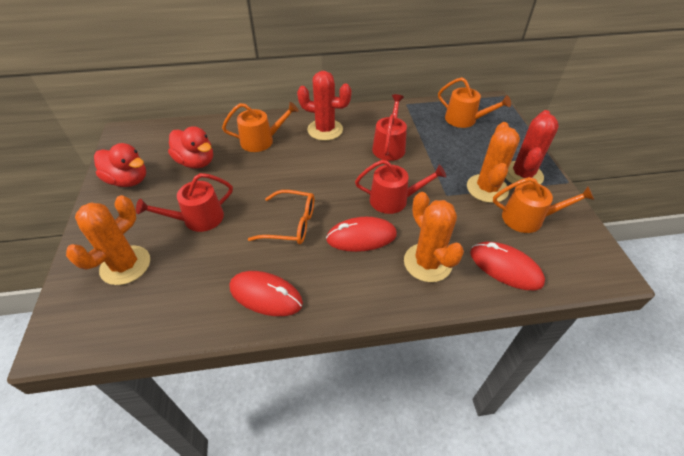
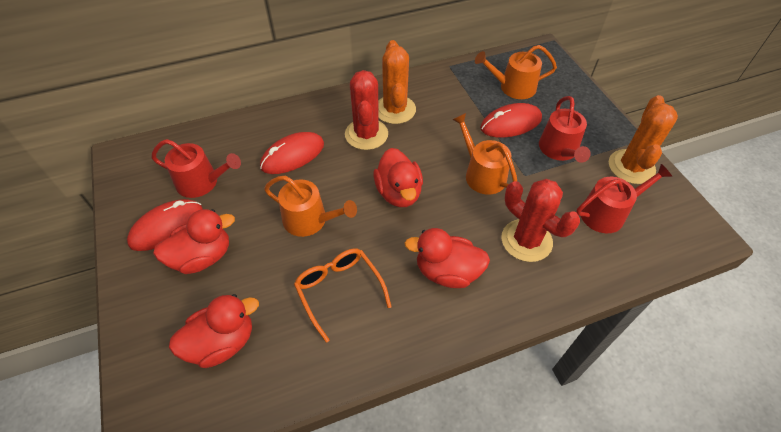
orange cactus: 3 -> 2
red duck: 2 -> 4

